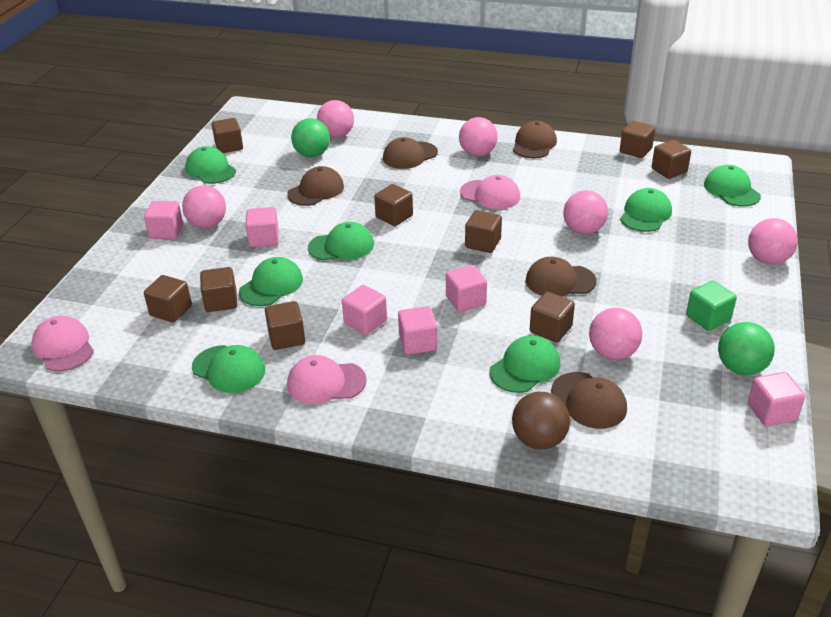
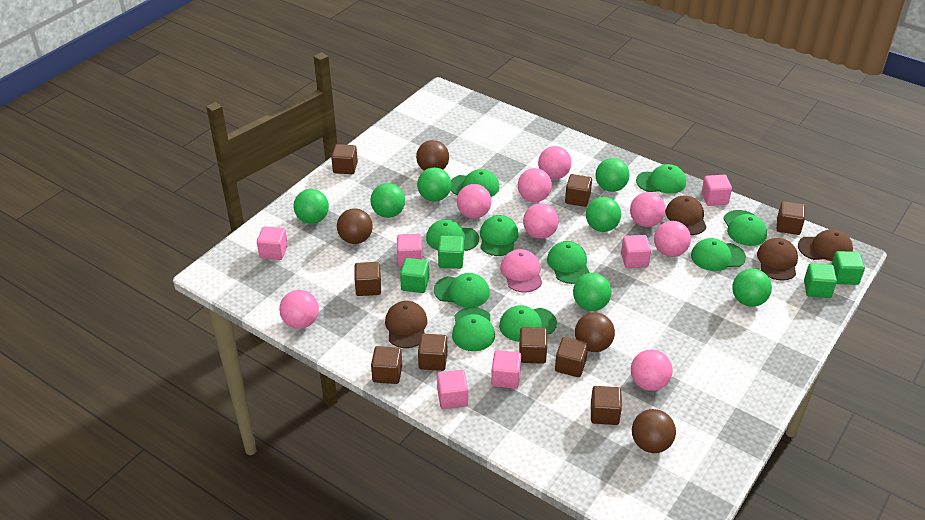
brown ball: 1 -> 4
brown cap: 5 -> 4
green ball: 2 -> 7
green cap: 7 -> 10
green cube: 1 -> 4
pink ball: 6 -> 8
pink cap: 3 -> 1

